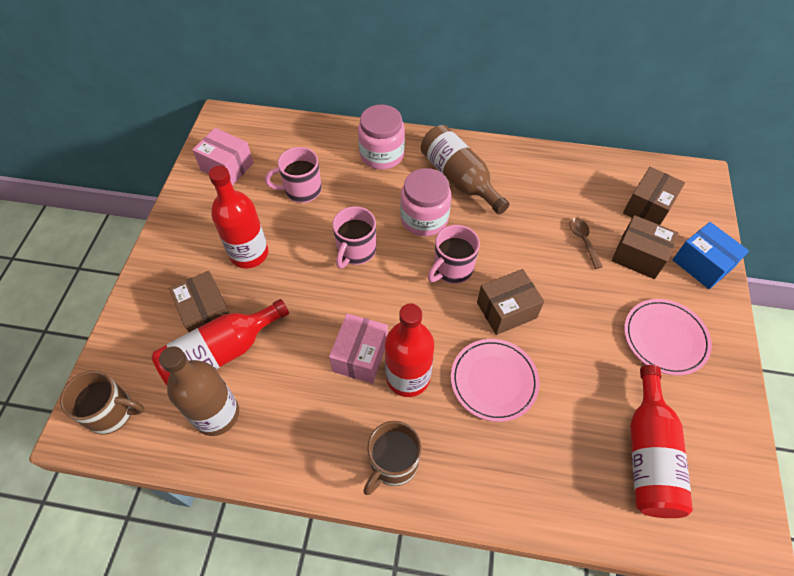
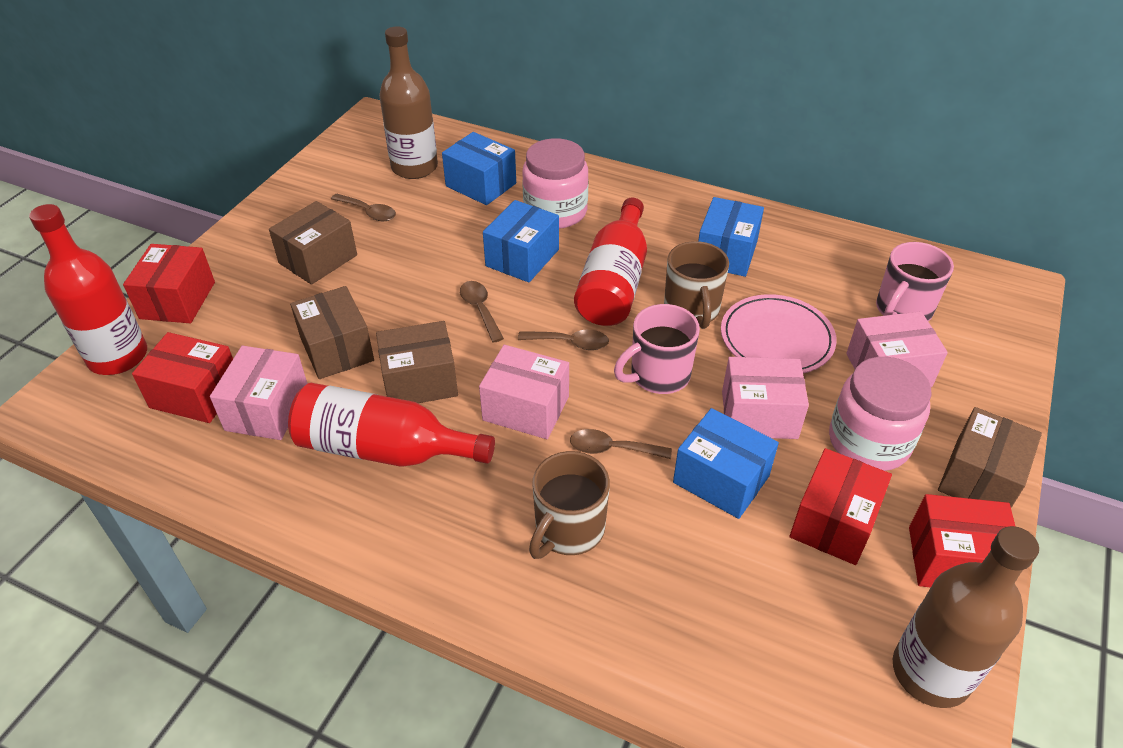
blue box: 1 -> 4
brown spoon: 1 -> 4
pink box: 2 -> 4
pink mug: 3 -> 2
pink plate: 2 -> 1
red bottle: 4 -> 3
red box: 0 -> 4

